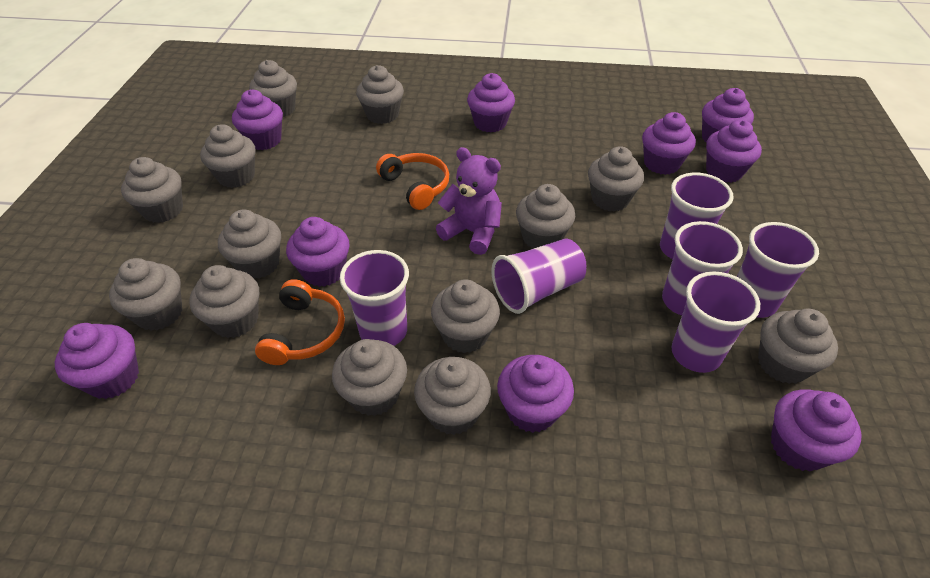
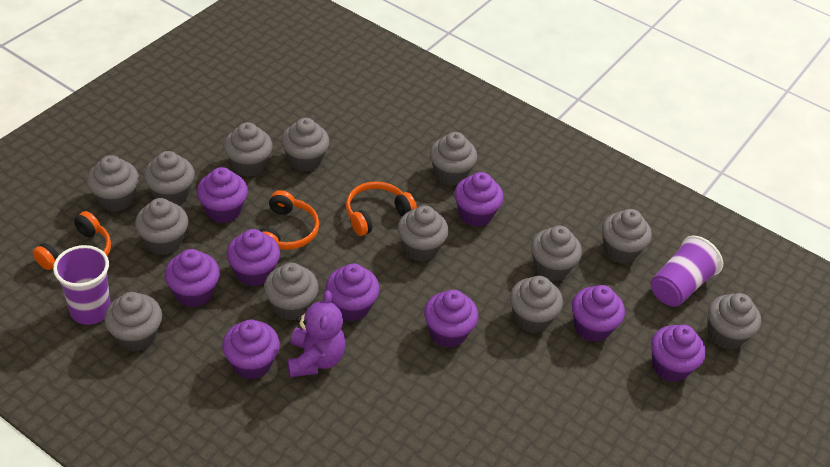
orange headphones: 2 -> 3
purple cup: 6 -> 2

